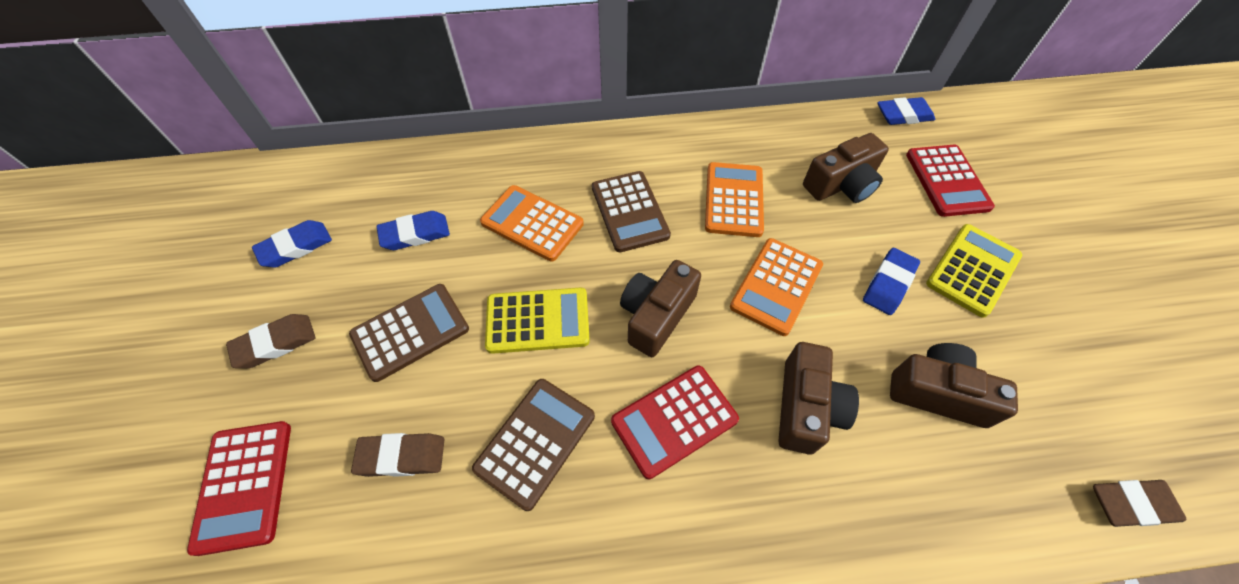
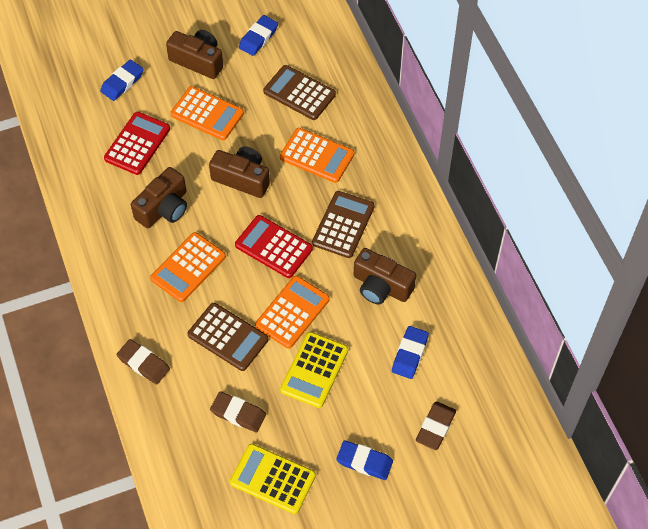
orange calculator: 3 -> 4
red calculator: 3 -> 2

